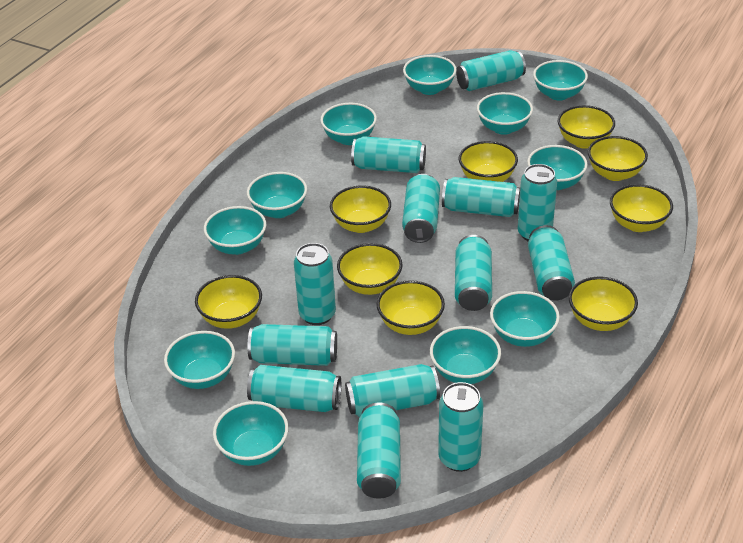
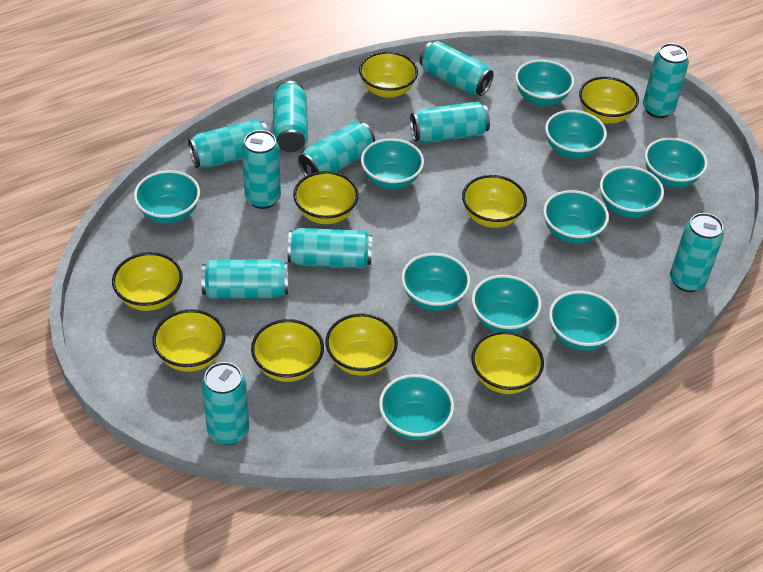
turquoise can: 13 -> 11

